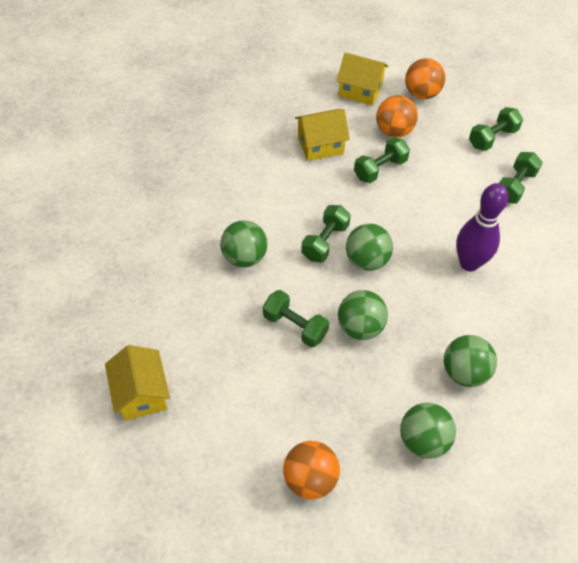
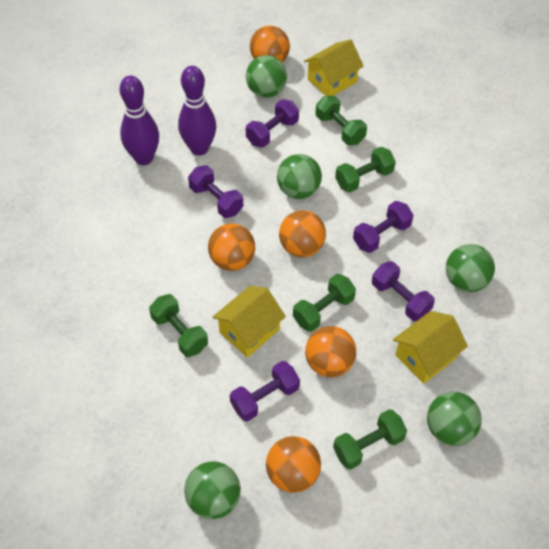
orange ball: 3 -> 5
purple bowling pin: 1 -> 2
purple dumbbell: 0 -> 5

